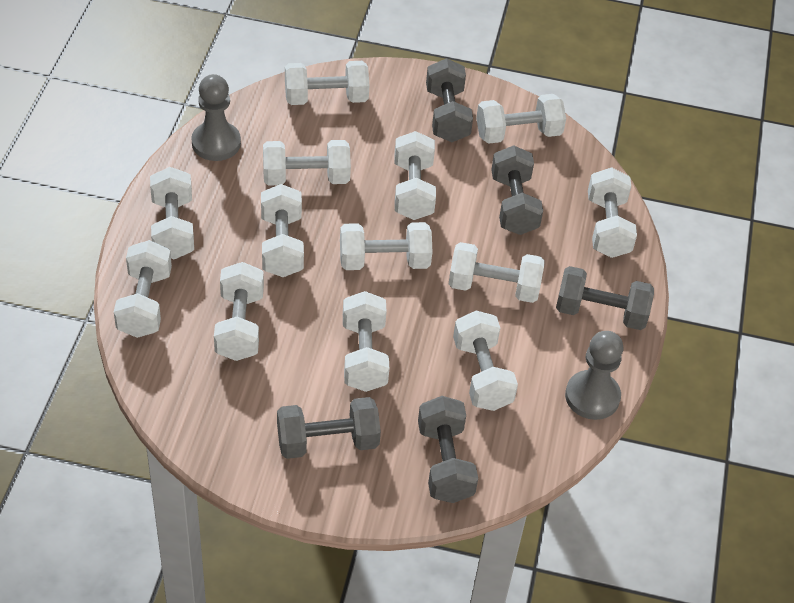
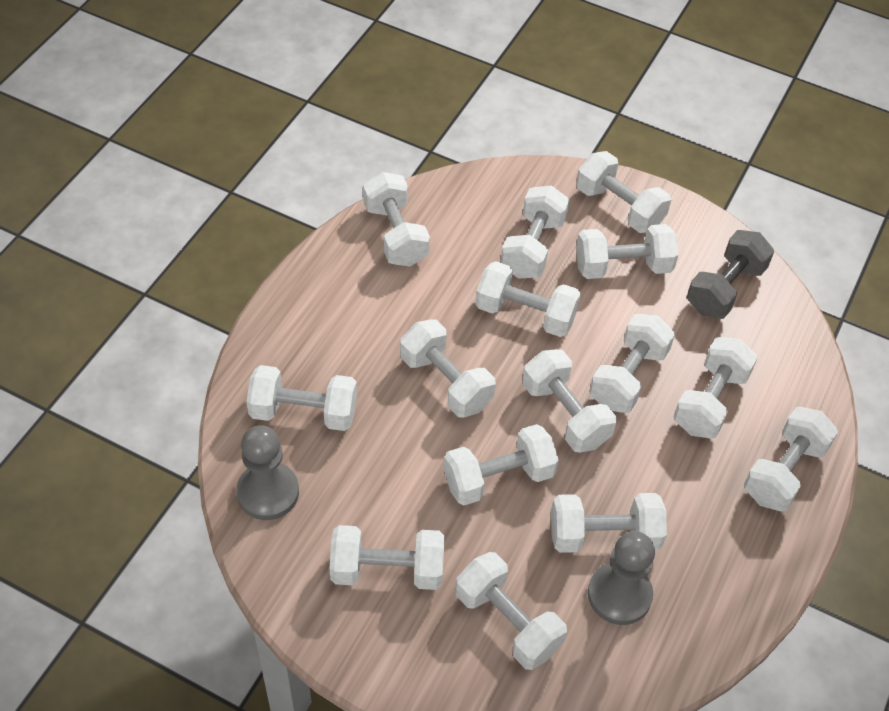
grey dumbbell: 5 -> 1
white dumbbell: 13 -> 15

